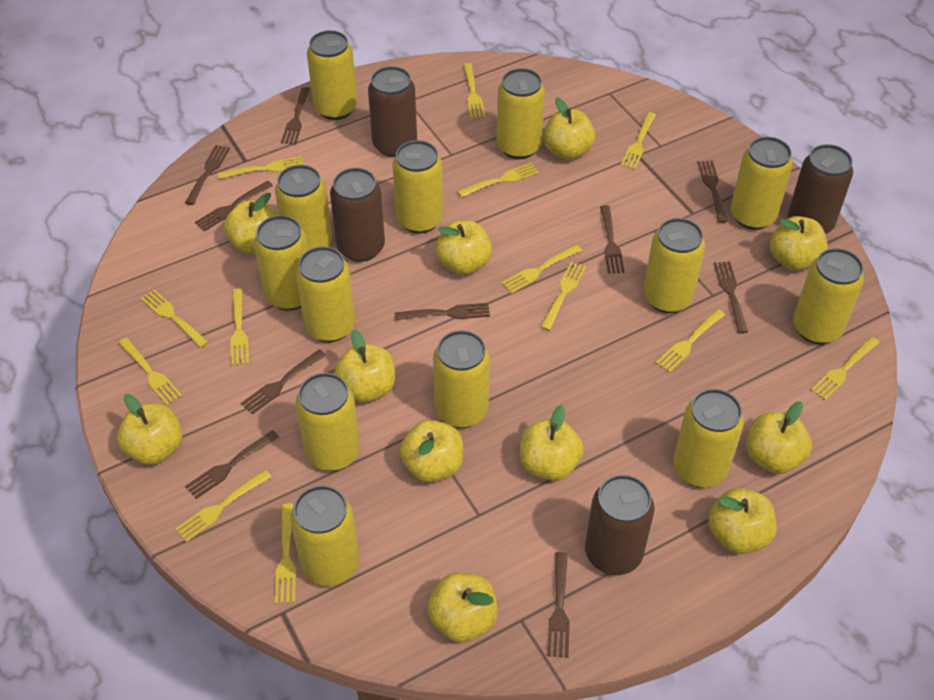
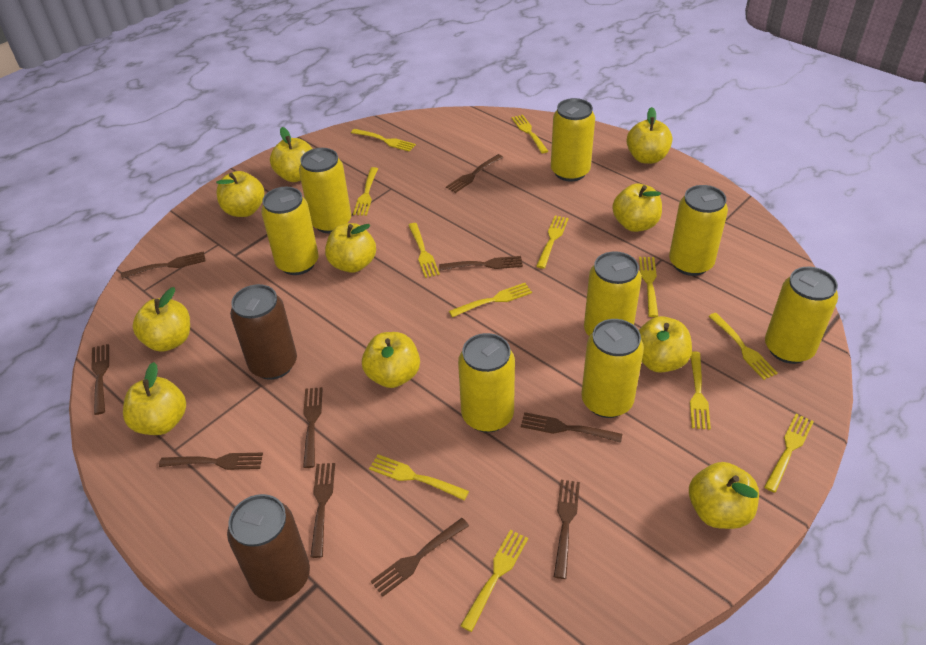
brown can: 4 -> 2
yellow apple: 11 -> 10
yellow can: 13 -> 8
yellow fork: 13 -> 12

